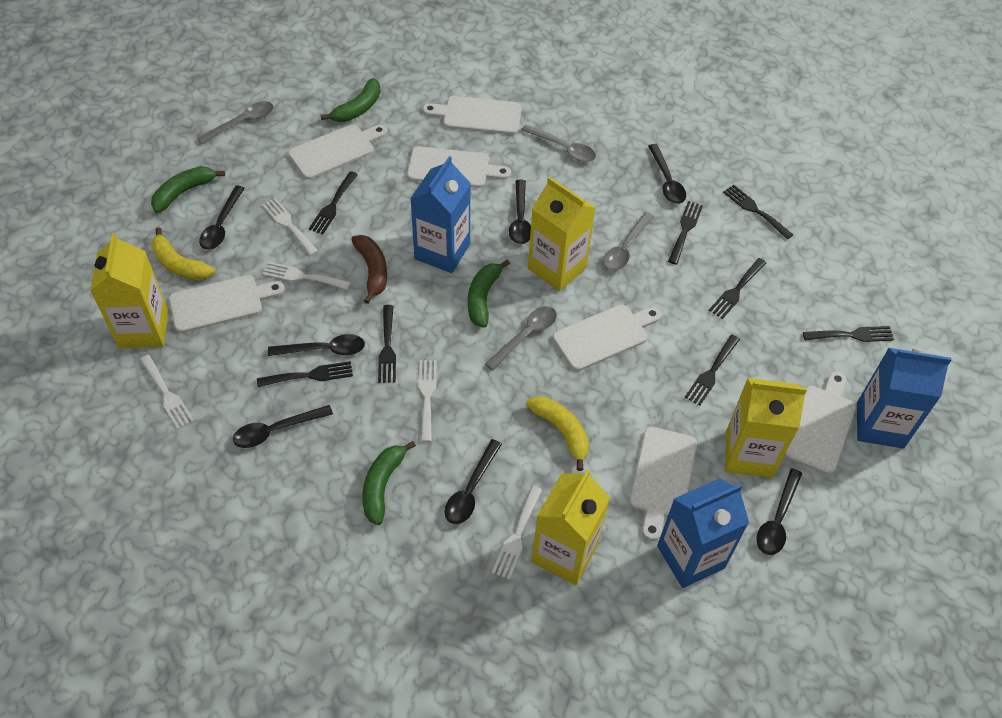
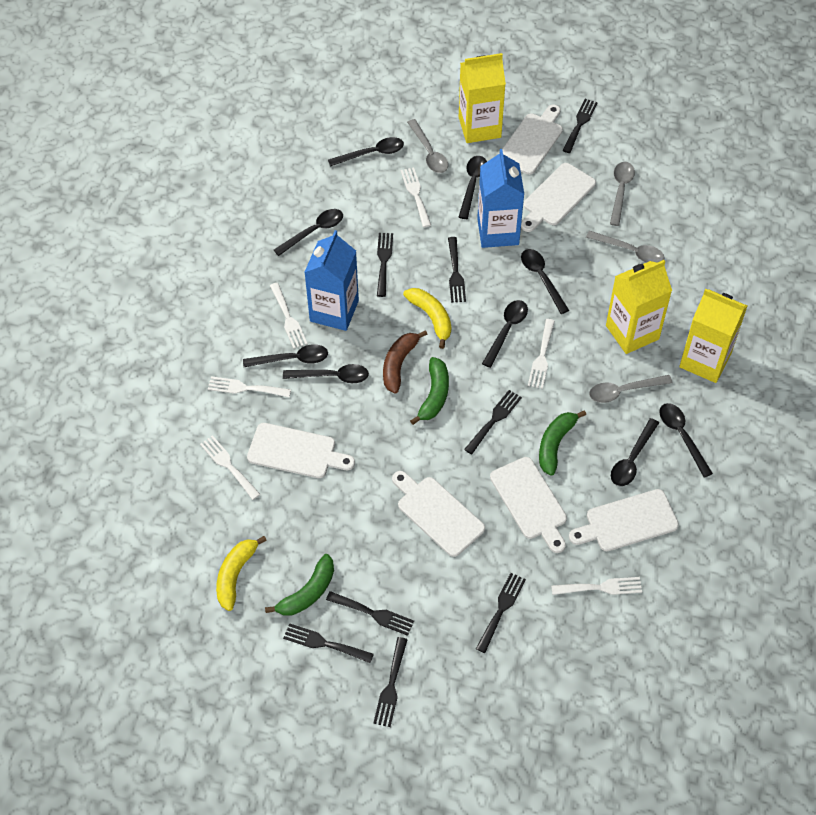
black spoon: 7 -> 9
blue carton: 3 -> 2
green banana: 4 -> 3
white cutting board: 7 -> 6
white fork: 5 -> 6
yellow carton: 4 -> 3

